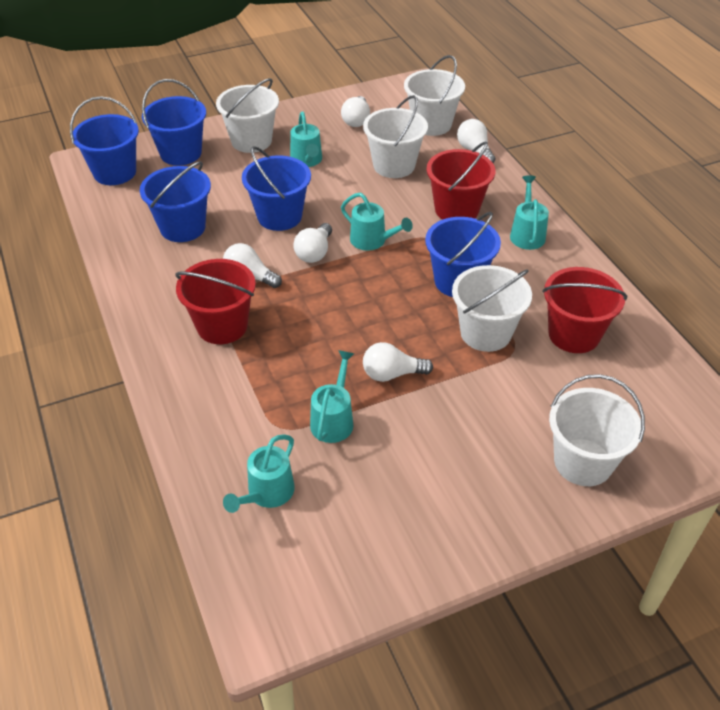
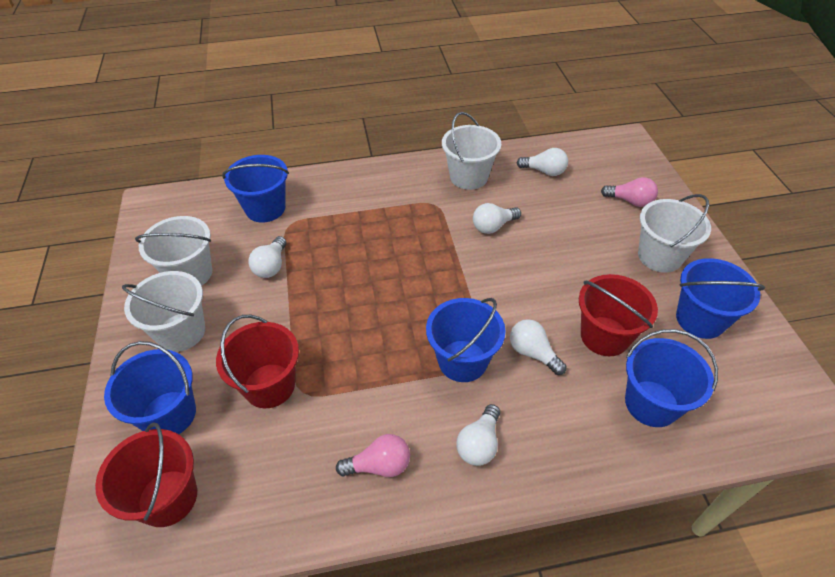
pink light bulb: 0 -> 2
turquoise watering can: 5 -> 0
white bucket: 5 -> 4

